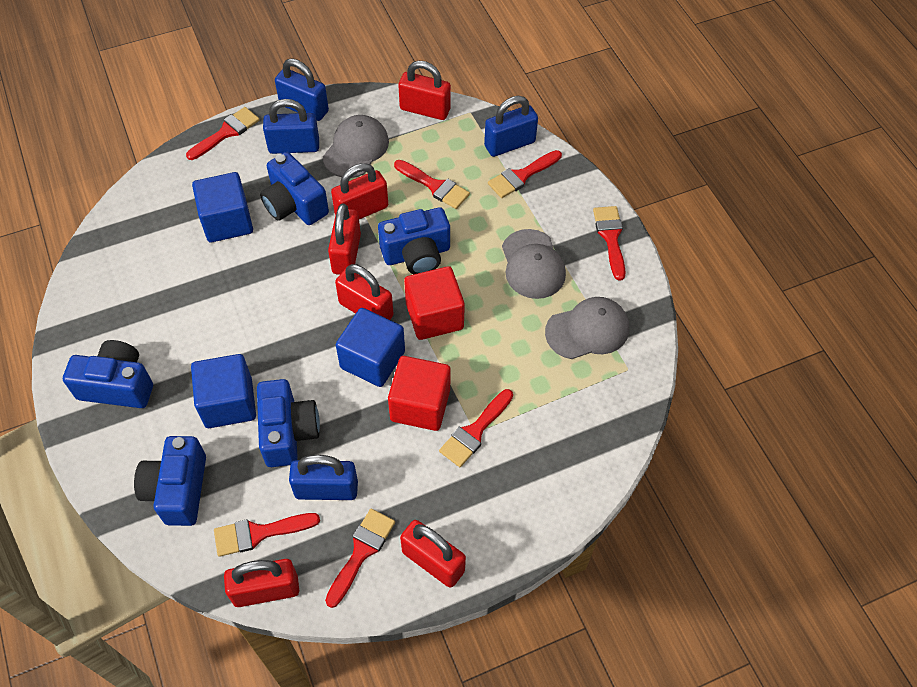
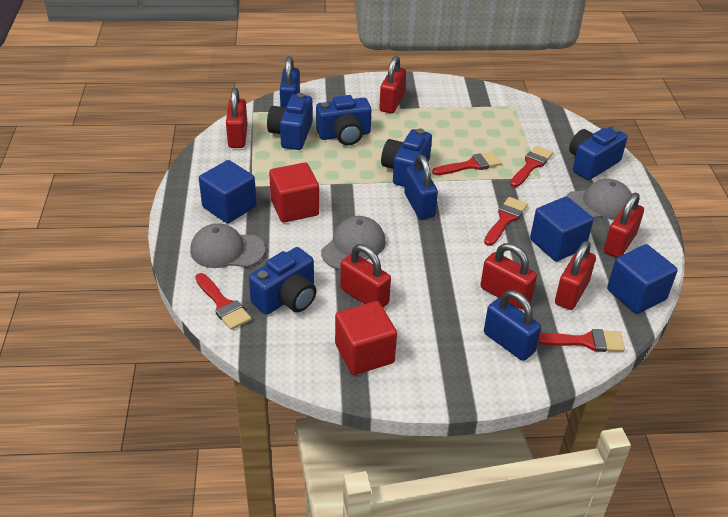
blue padlock: 4 -> 3
red brush: 7 -> 5

